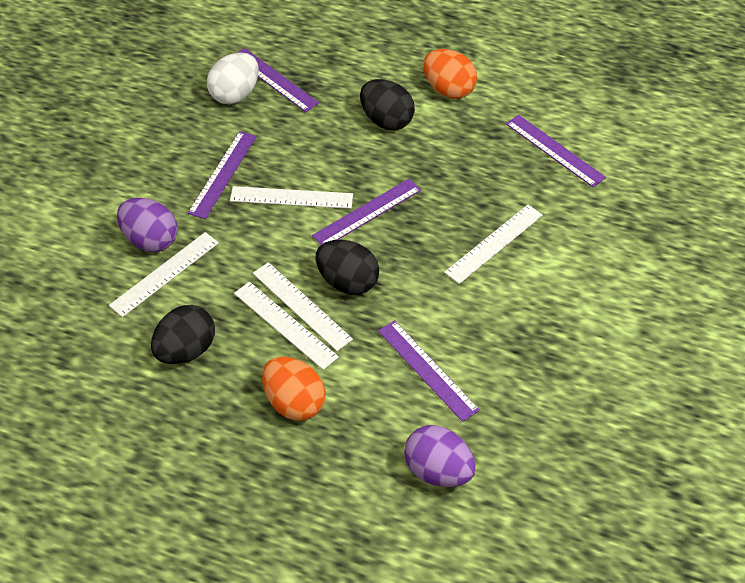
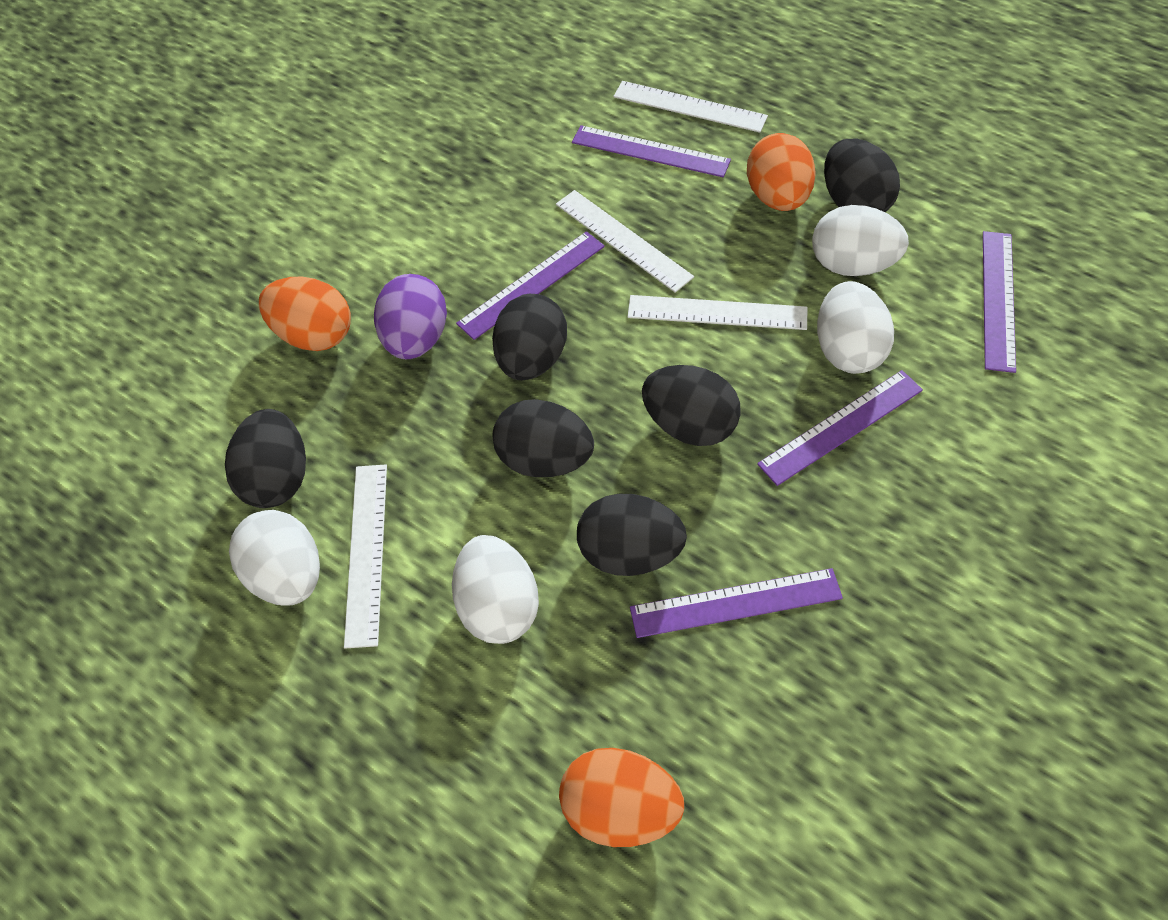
black egg: 3 -> 6
orange egg: 2 -> 3
purple egg: 2 -> 1
white egg: 1 -> 4
white ruler: 5 -> 4

